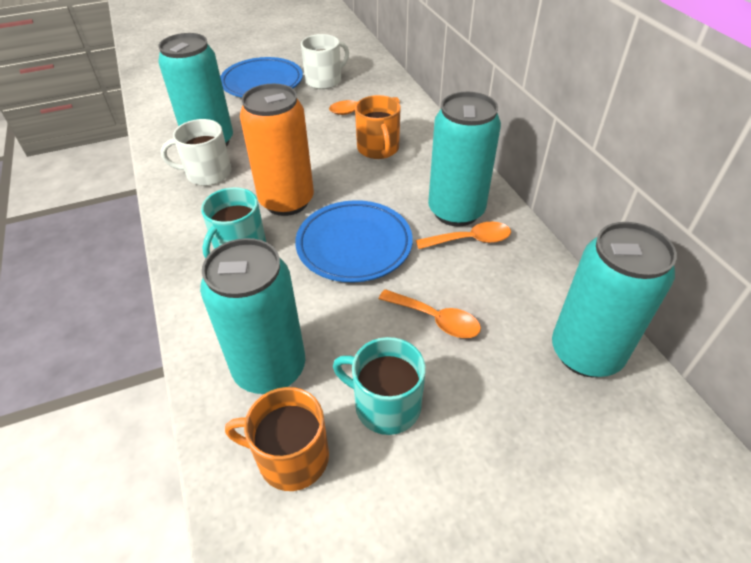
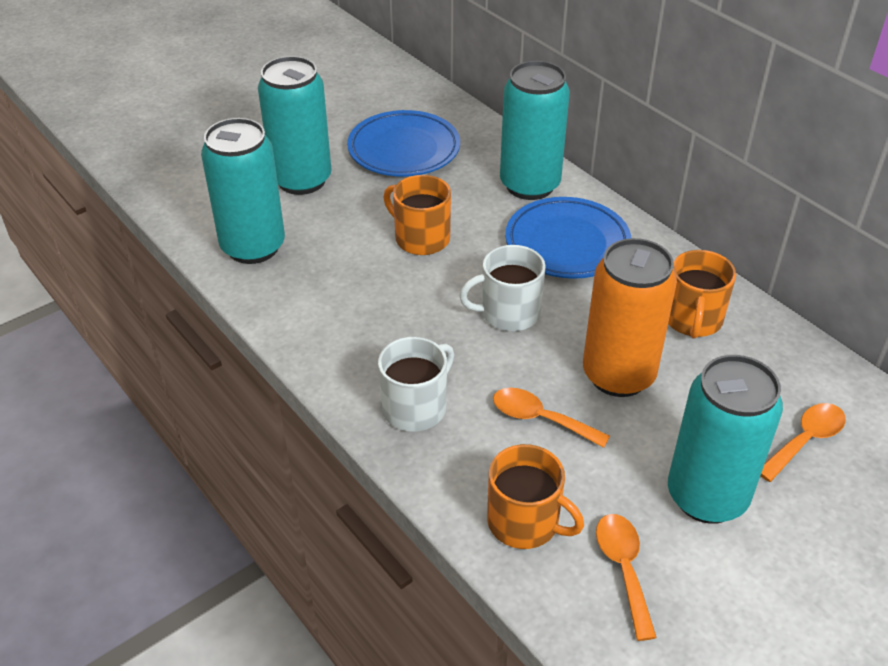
orange mug: 2 -> 3
turquoise mug: 2 -> 0

